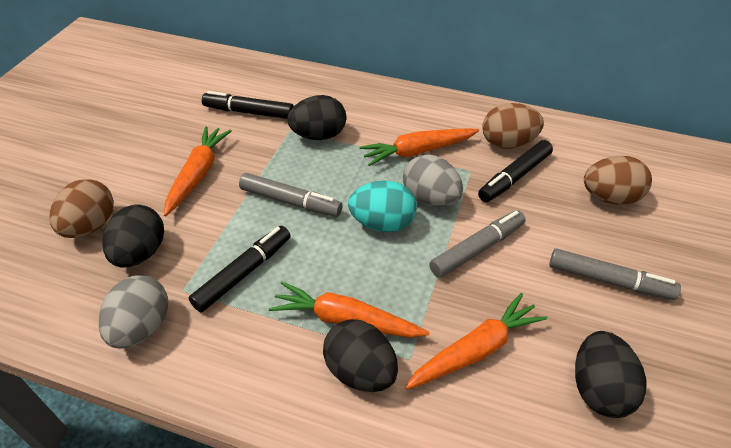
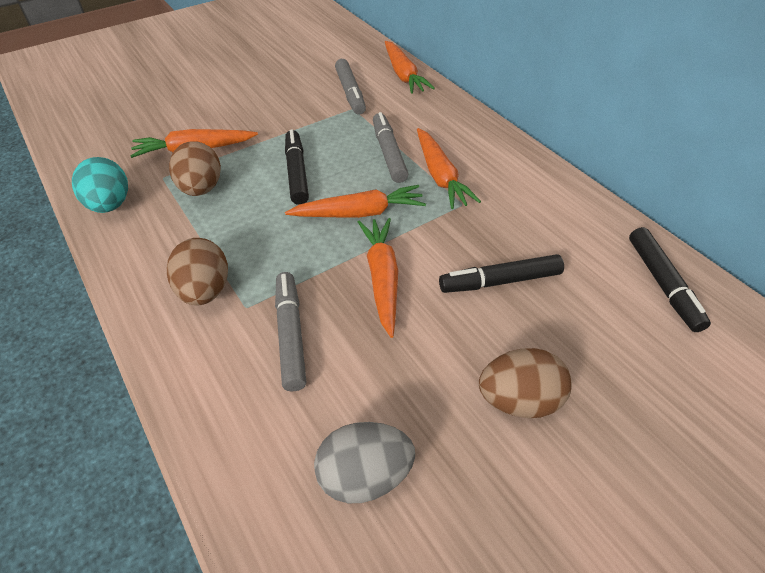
black egg: 4 -> 0
grey egg: 2 -> 1
orange carrot: 4 -> 5

